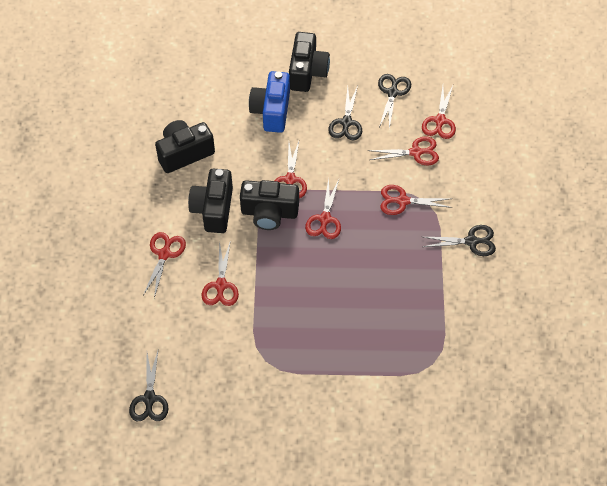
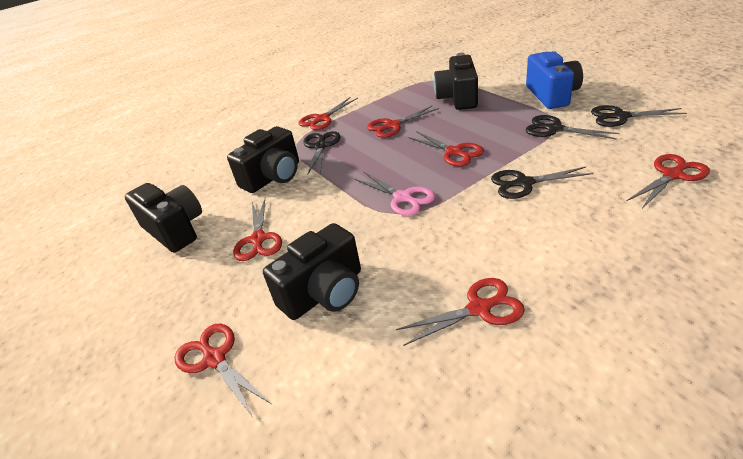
pink scissors: 0 -> 1

